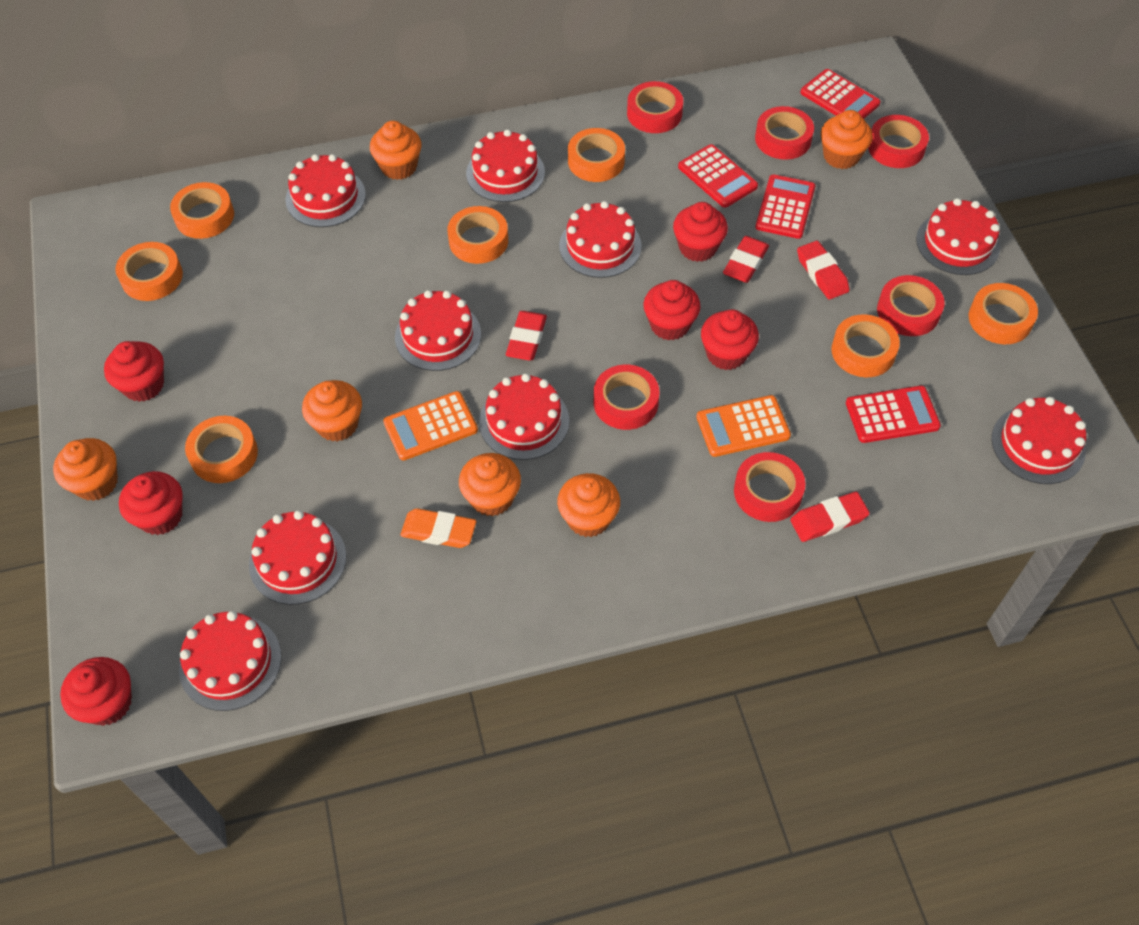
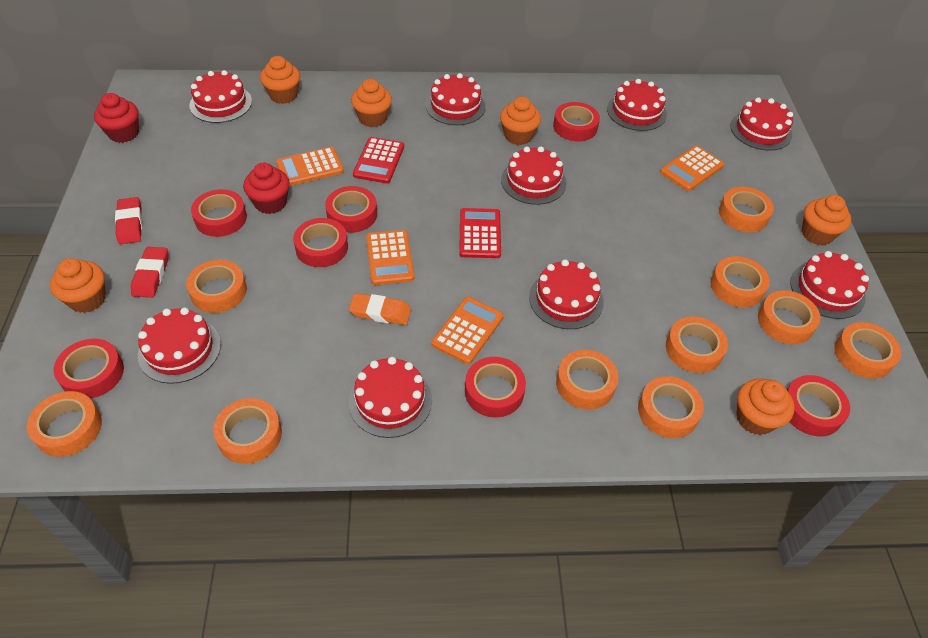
orange calculator: 2 -> 4
orange tape: 7 -> 10
red calculator: 4 -> 2
red cupcake: 6 -> 2
red eraser: 4 -> 2
red tape: 6 -> 7

